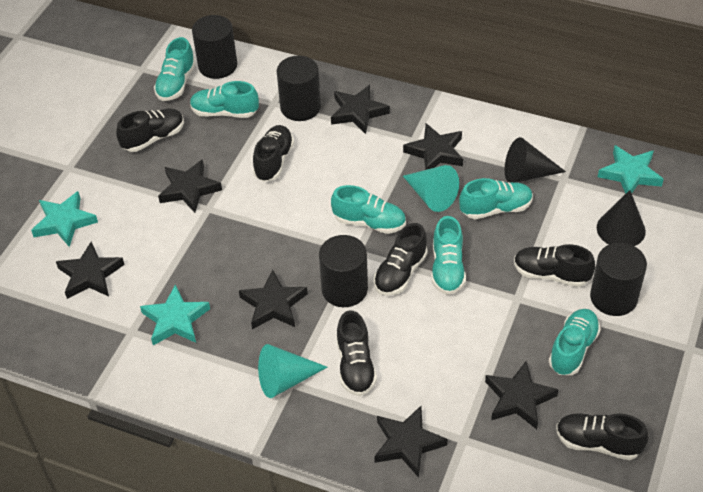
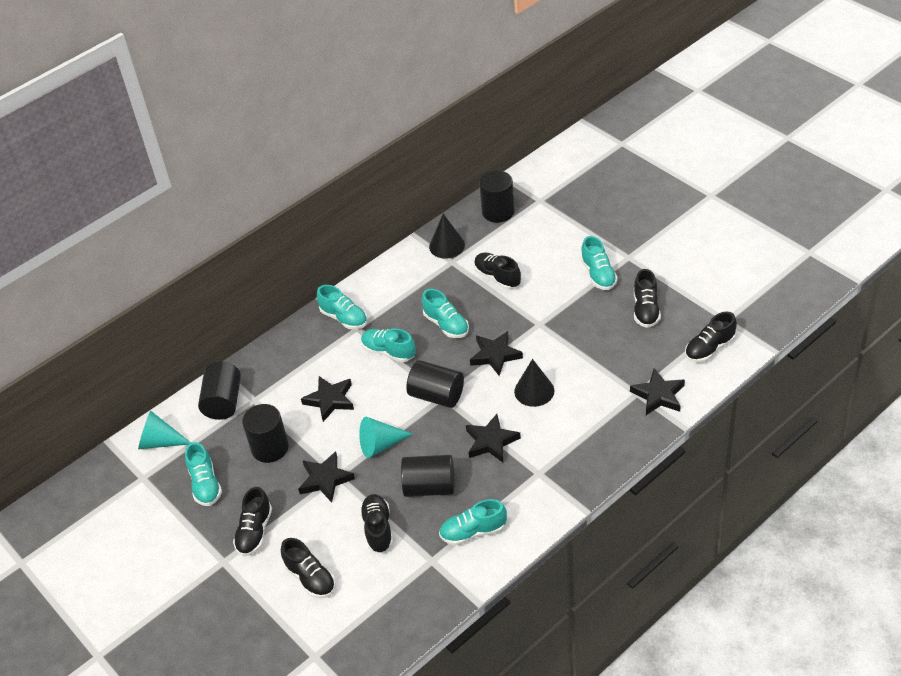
black cylinder: 4 -> 5
black star: 7 -> 5
turquoise star: 3 -> 0

